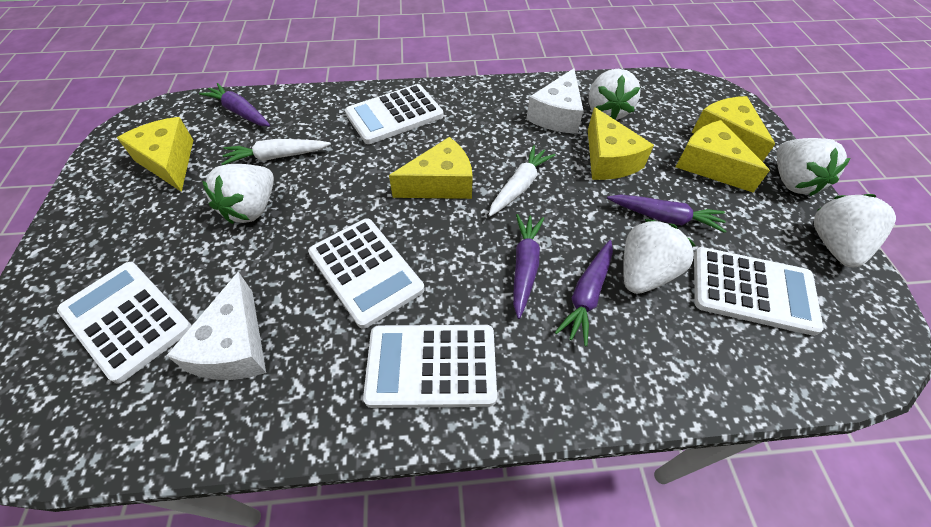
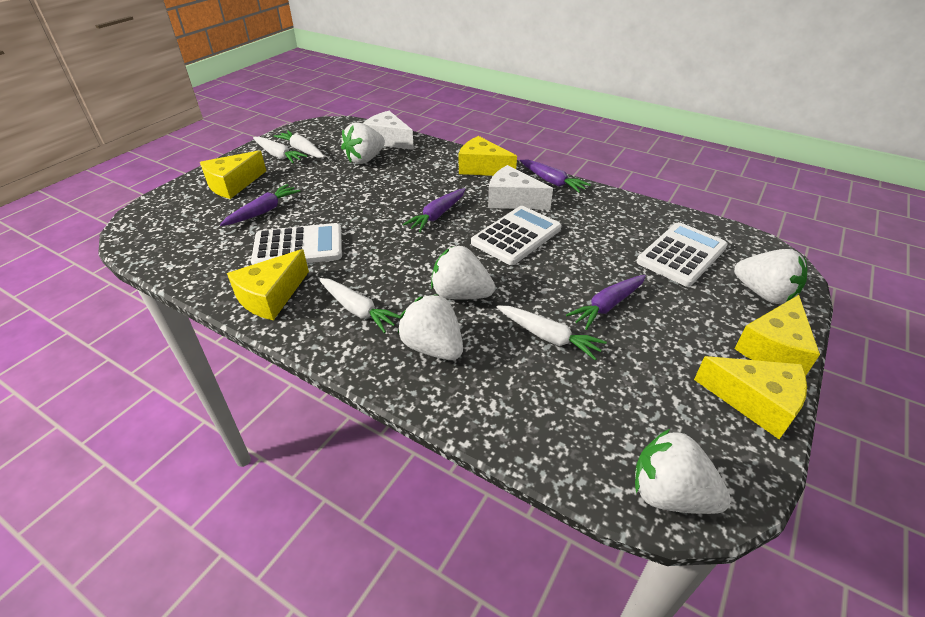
white calculator: 5 -> 3
white carrot: 2 -> 4

